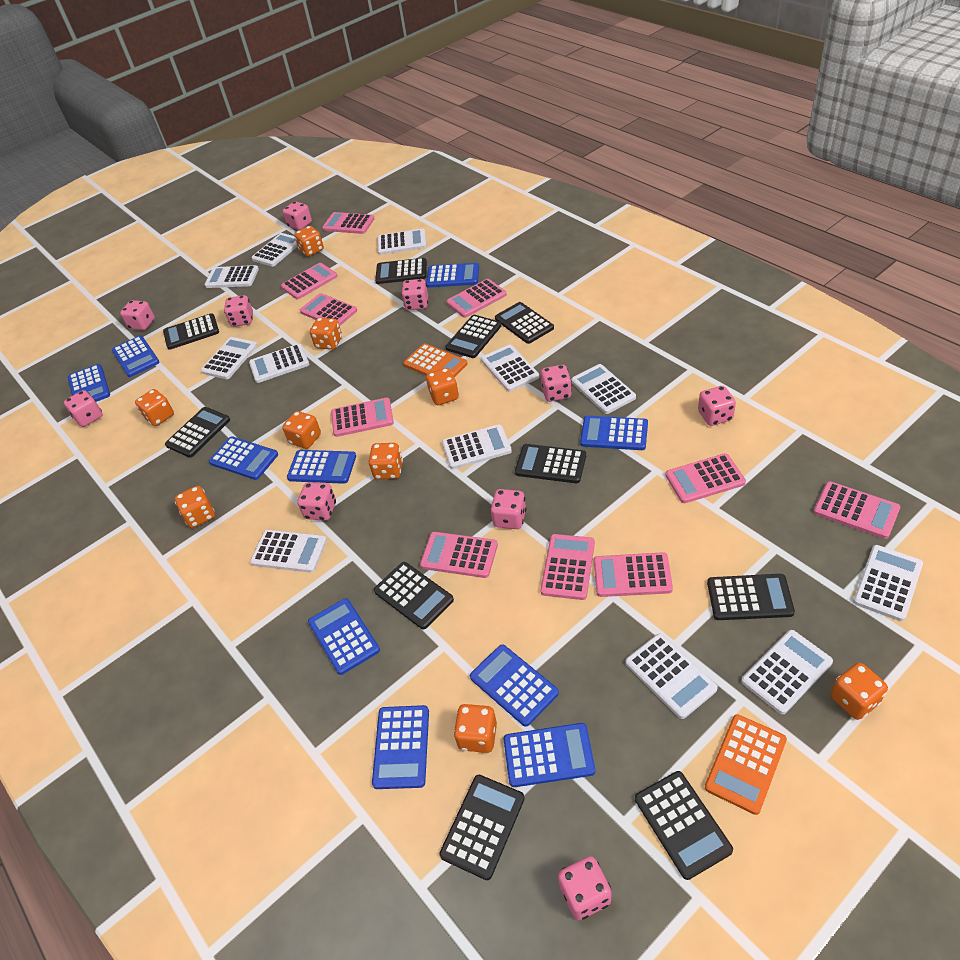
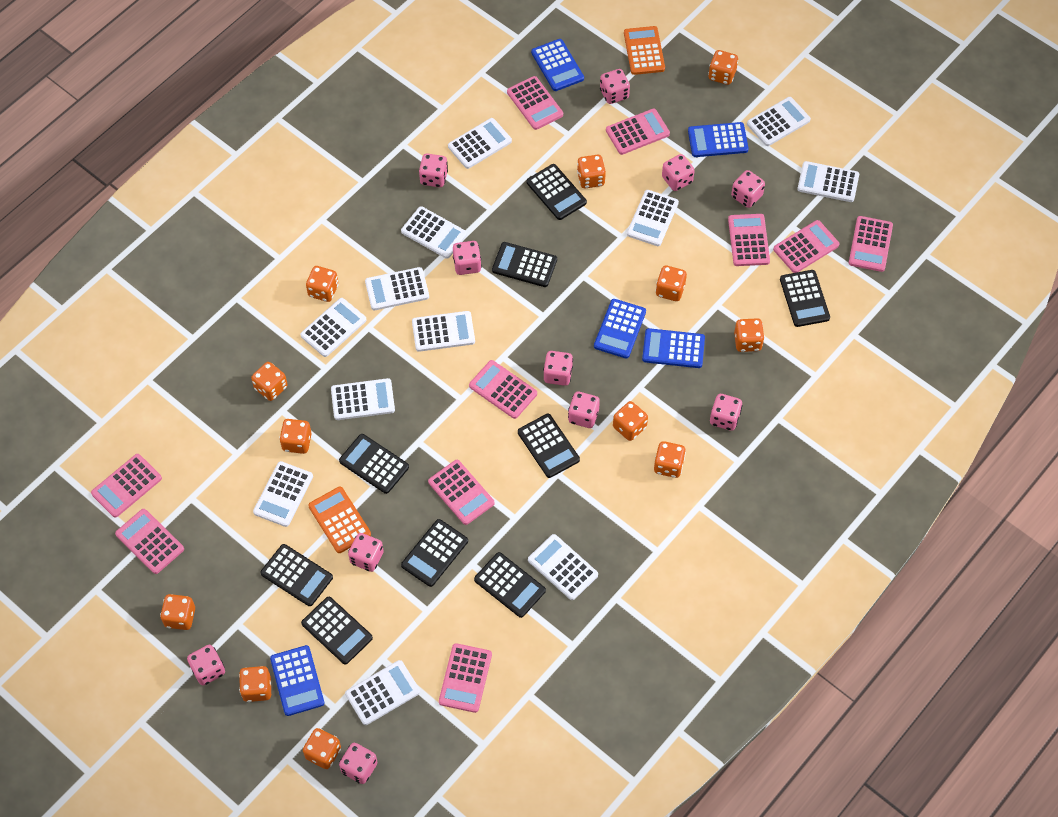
black calculator: 10 -> 9
blue calculator: 10 -> 5
orange dice: 9 -> 12
pink dice: 10 -> 11

